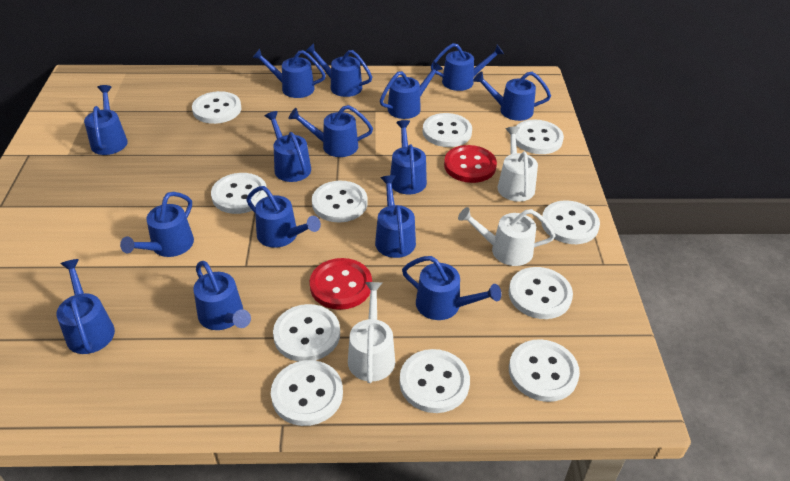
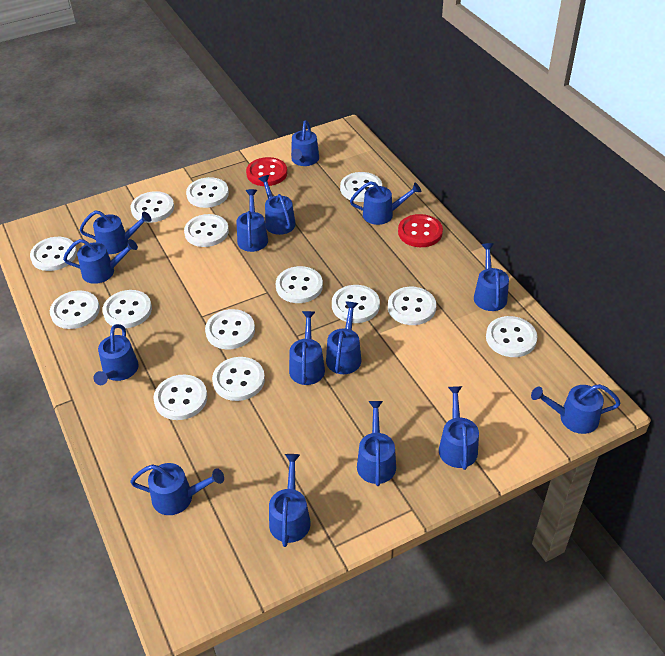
white button: 11 -> 14
white watering can: 3 -> 0

